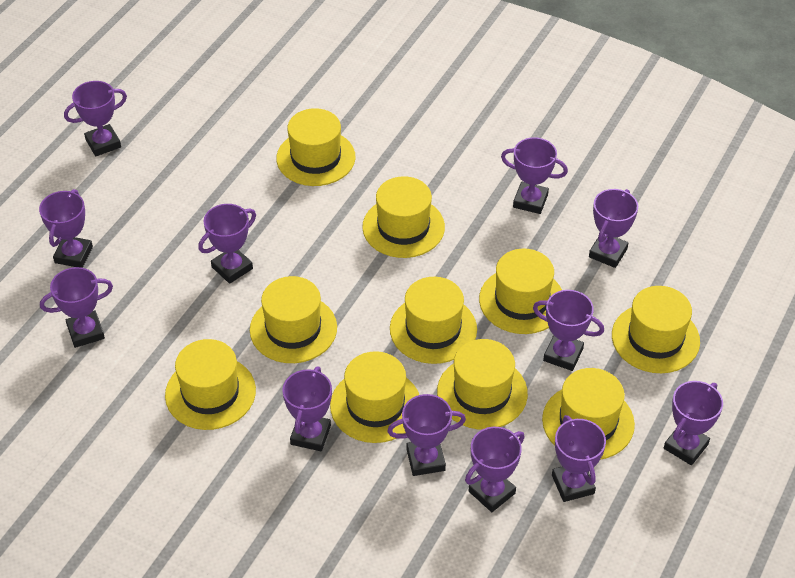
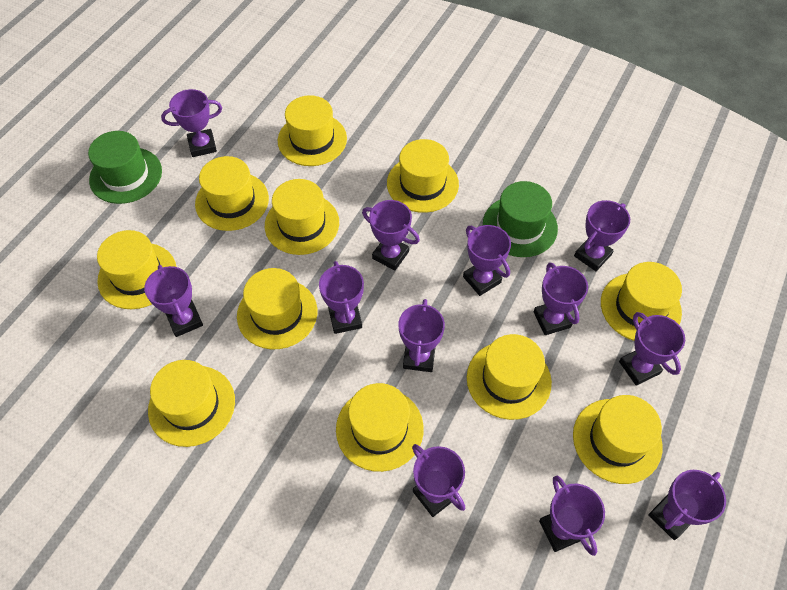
green hat: 0 -> 2
yellow hat: 10 -> 11

